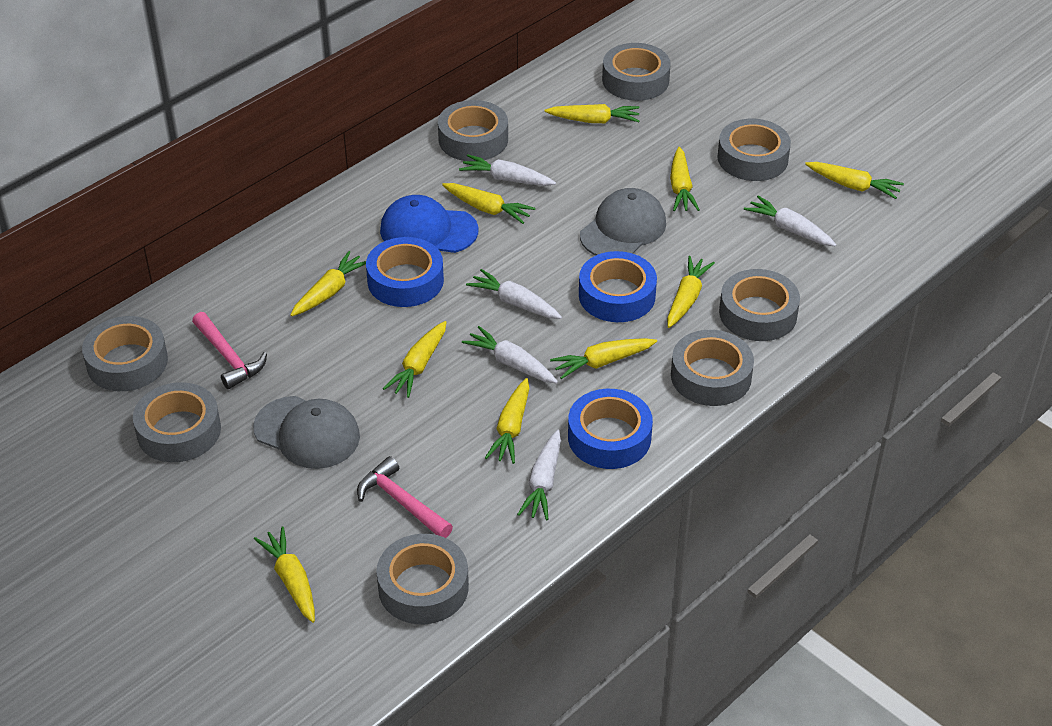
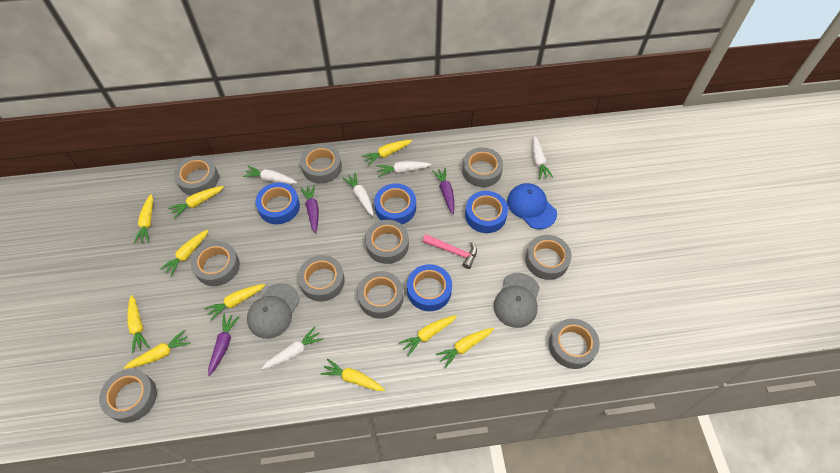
blue tape: 3 -> 4
grey tape: 8 -> 10
pink hammer: 2 -> 1
purple carrot: 0 -> 3

